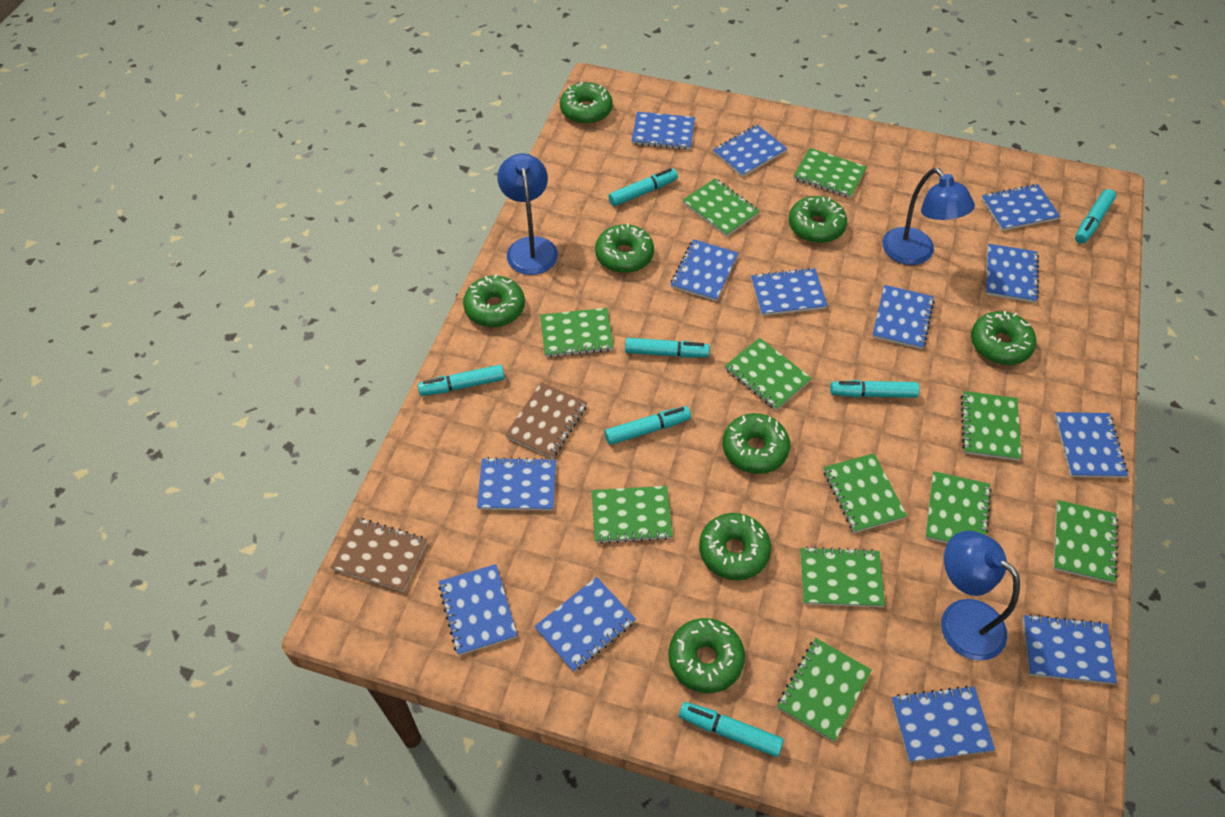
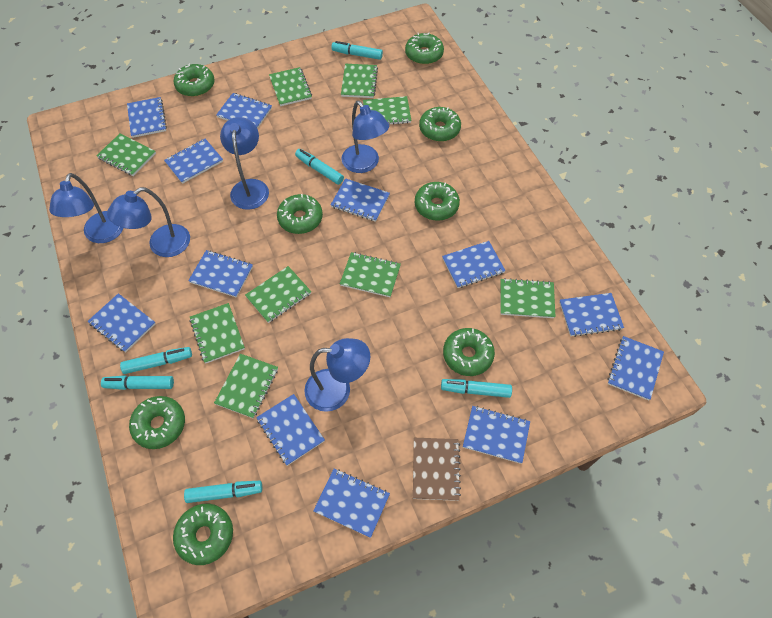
blue lamp: 3 -> 5
blue notebook: 13 -> 12
brown notebook: 2 -> 1
green notebook: 11 -> 9
turquoise marker: 7 -> 6

